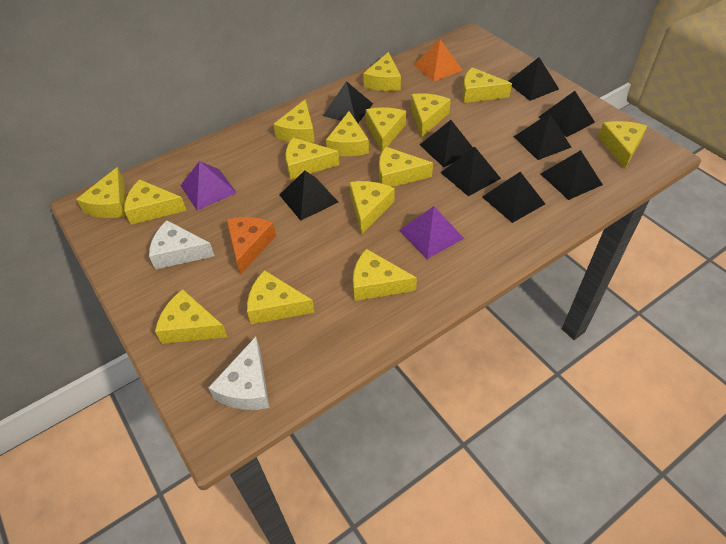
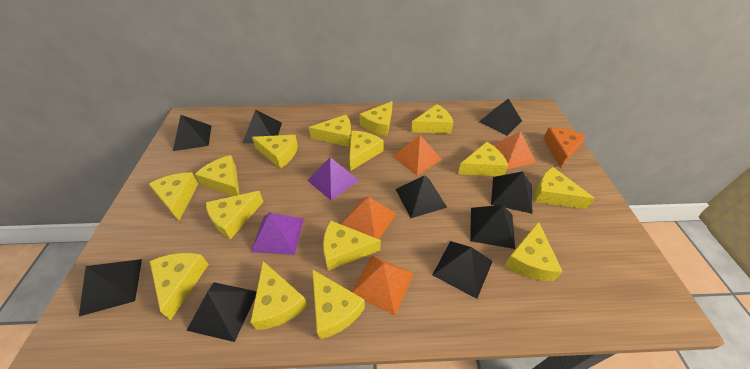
orange pyramid: 1 -> 4
white cheese: 2 -> 0

